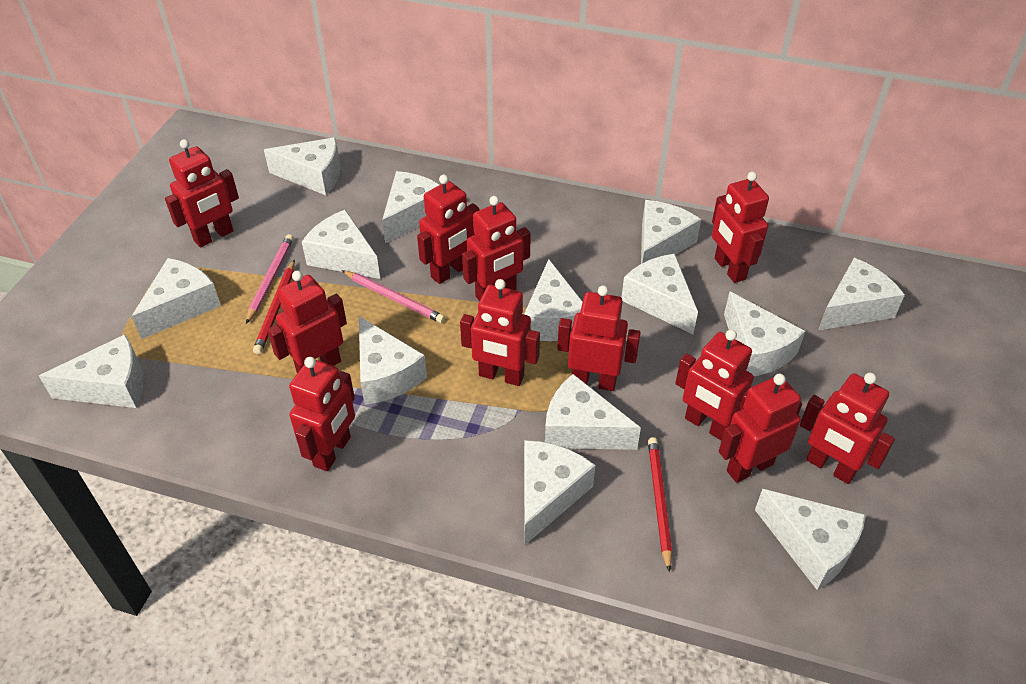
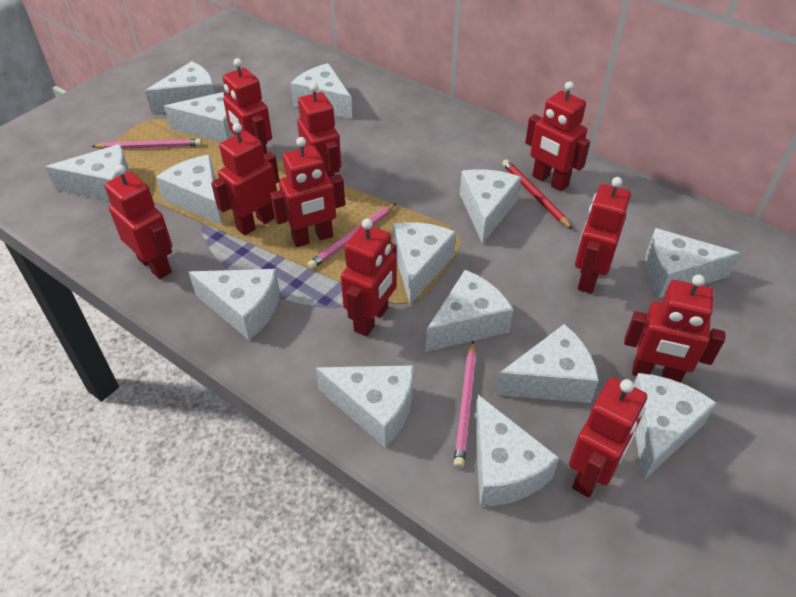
pink pencil: 2 -> 3
red pencil: 2 -> 1
red robot: 11 -> 10

